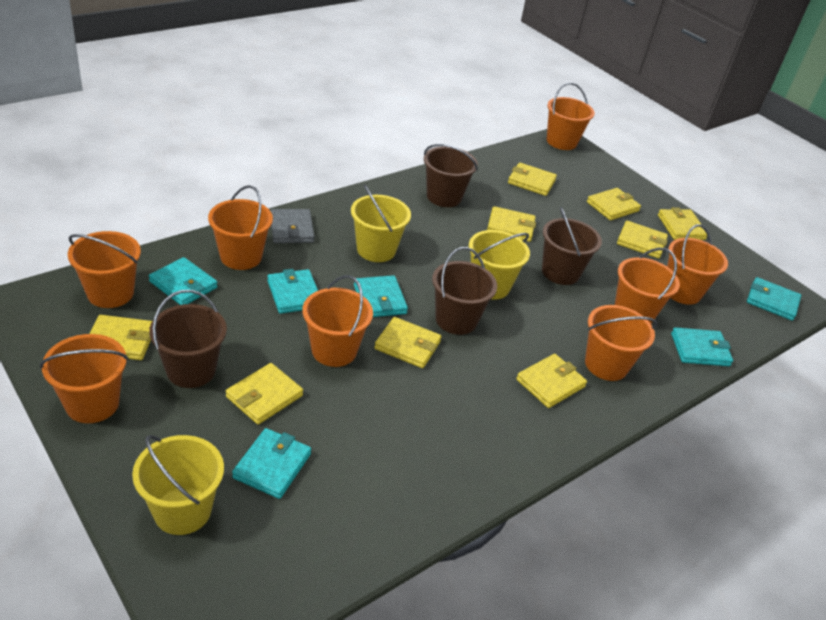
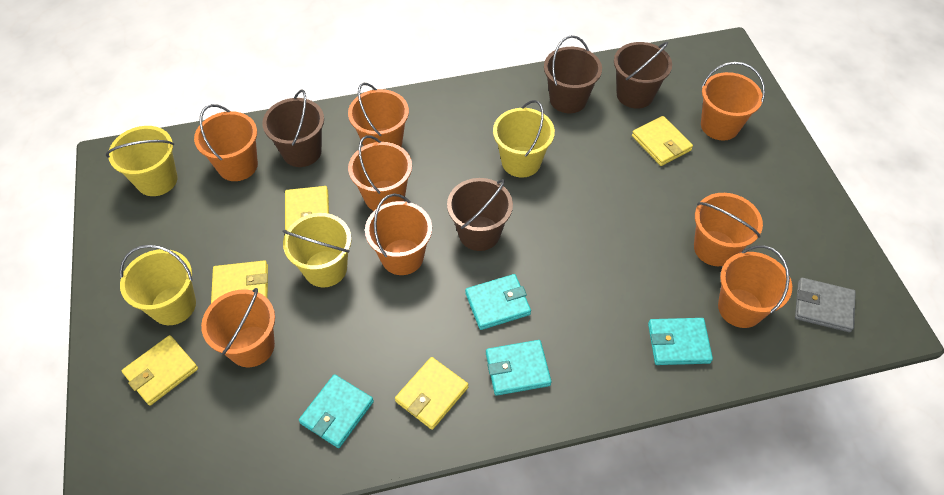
turquoise wallet: 6 -> 4
yellow bucket: 3 -> 4
yellow wallet: 9 -> 5

